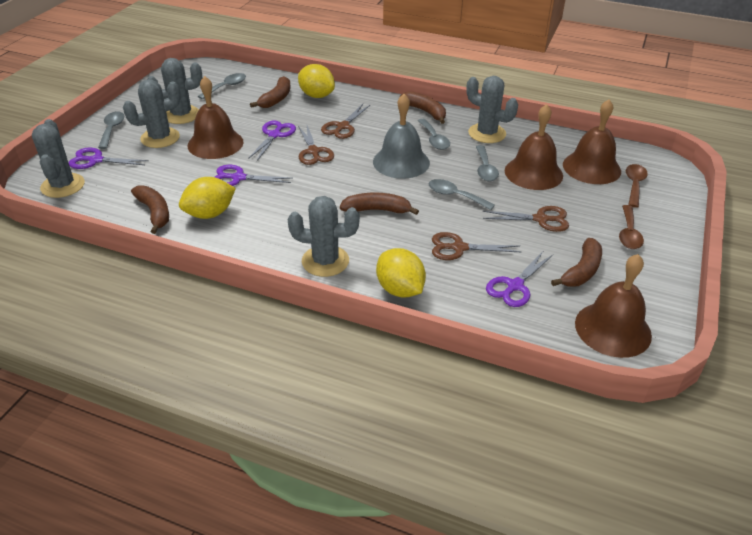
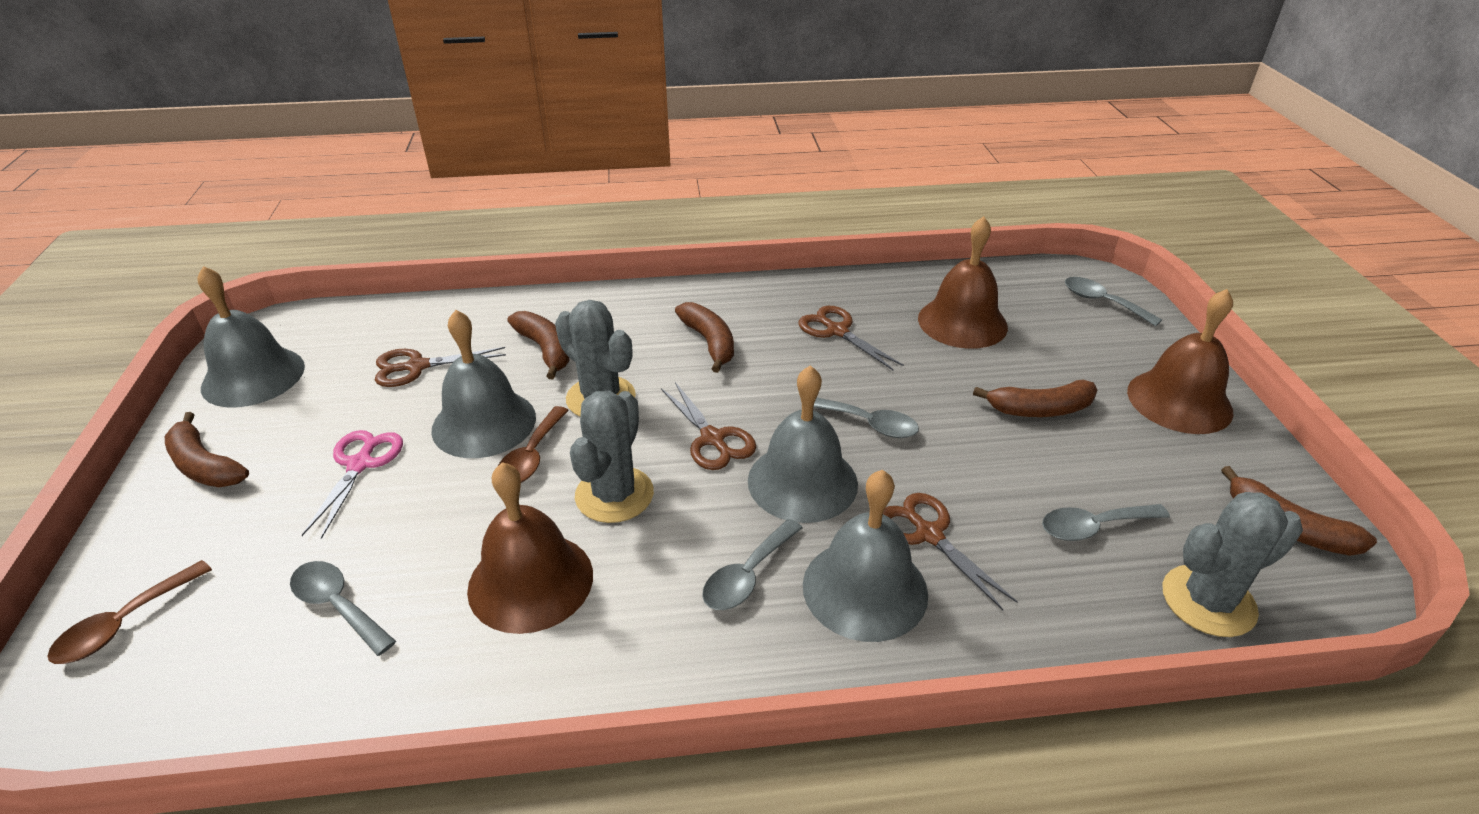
brown bell: 4 -> 3
grey bell: 1 -> 4
grey cactus: 5 -> 3
pink scissors: 0 -> 1
purple scissors: 4 -> 0
yellow lemon: 3 -> 0

